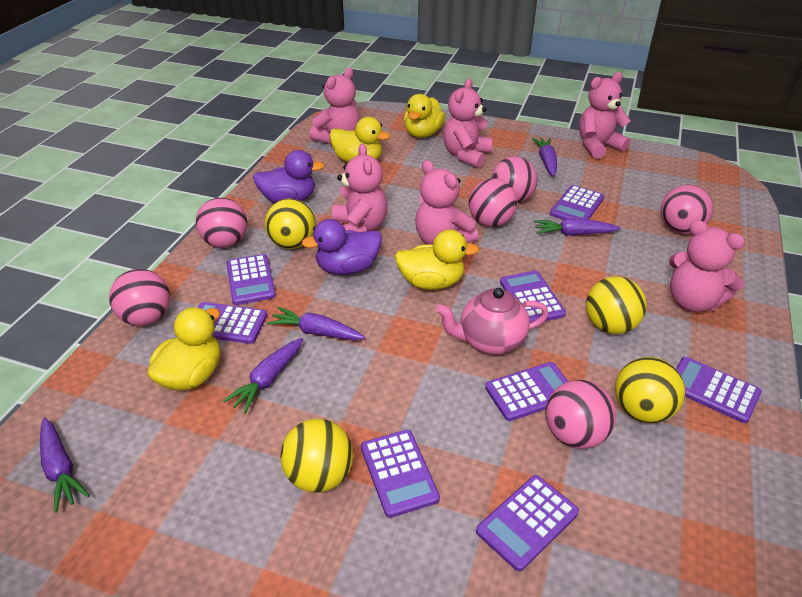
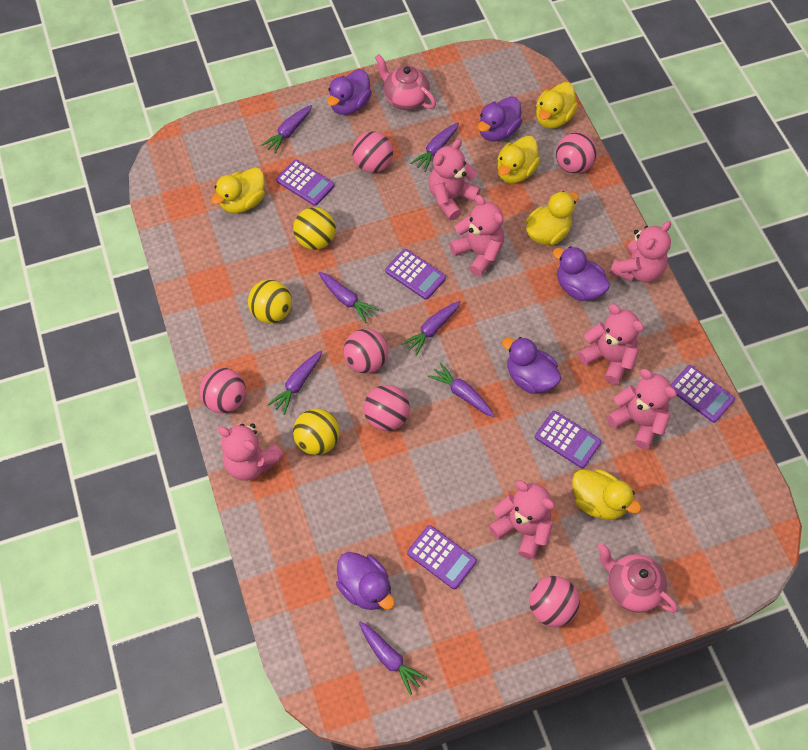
pink teapot: 1 -> 2
pink teddy bear: 6 -> 7
purple calculator: 8 -> 5
purple carrot: 5 -> 7
purple duck: 2 -> 5
yellow ball: 4 -> 3
yellow duck: 4 -> 5

